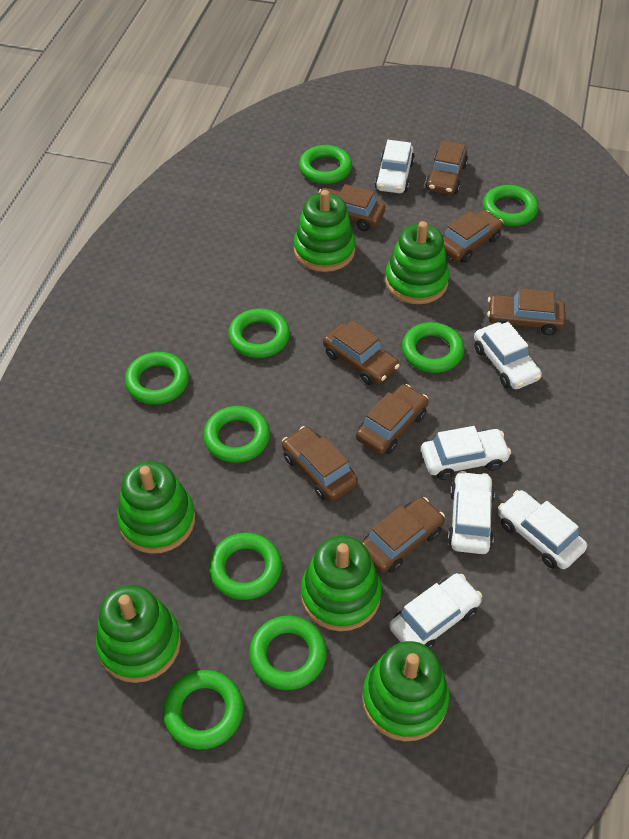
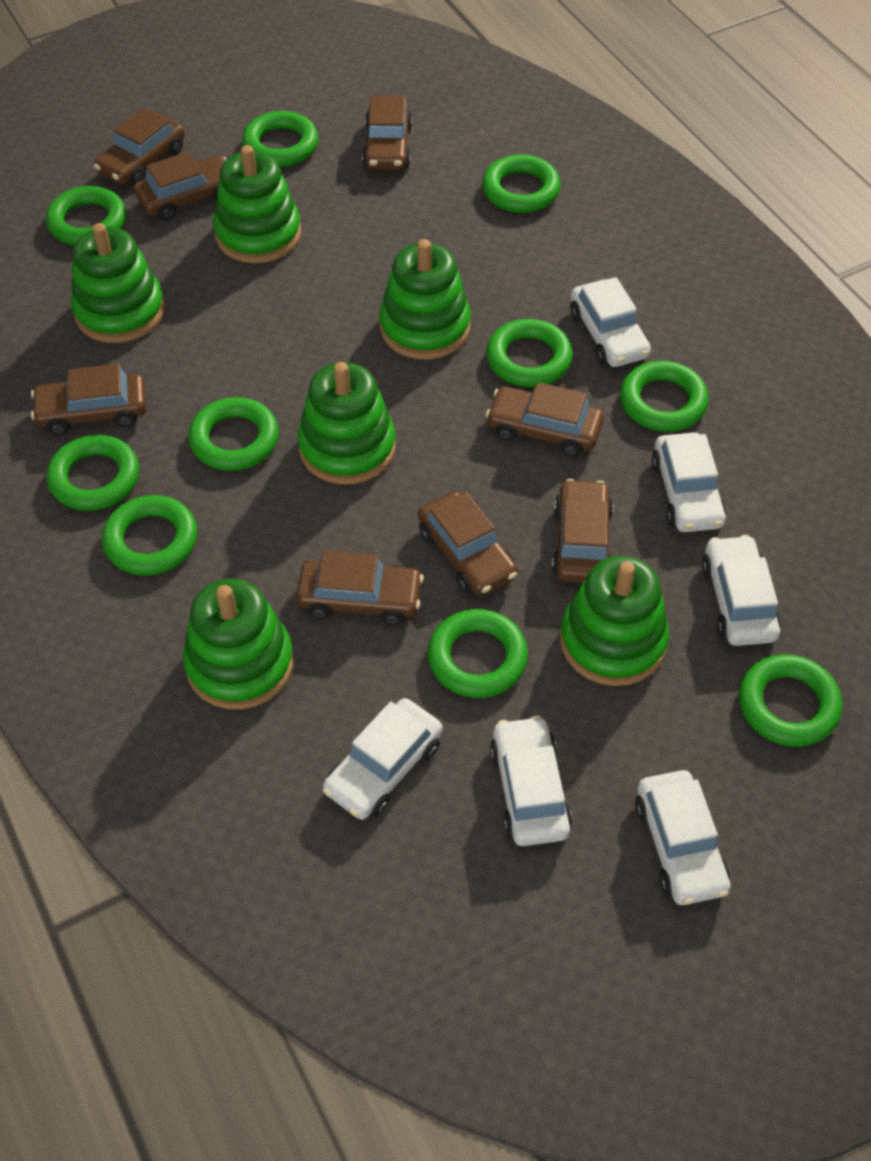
green ring: 9 -> 10

